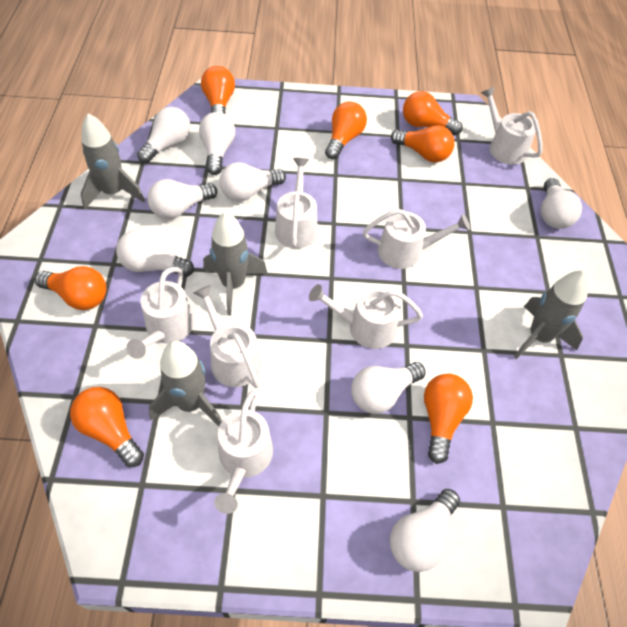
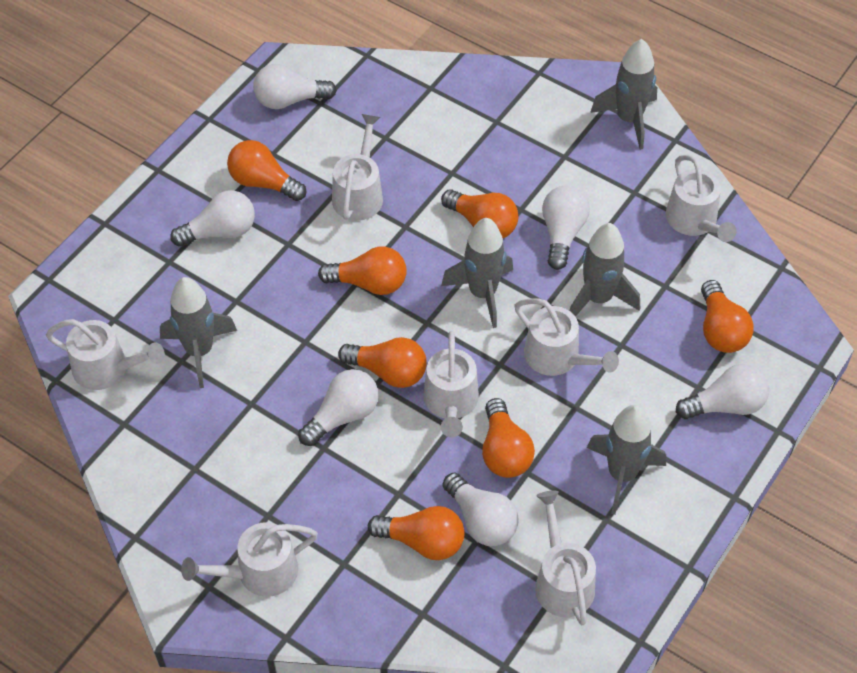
grey rocket: 4 -> 5
white light bulb: 8 -> 6

